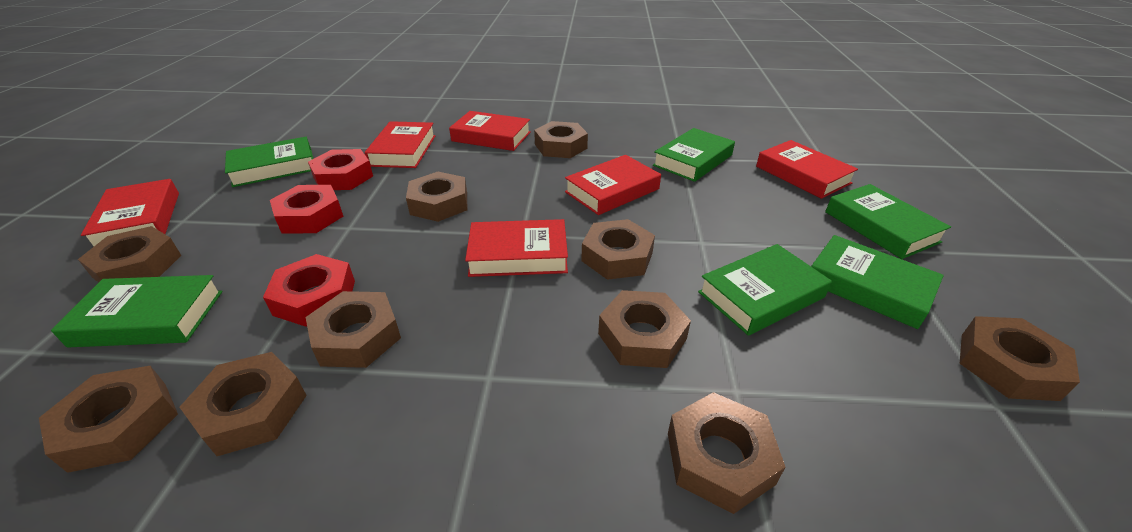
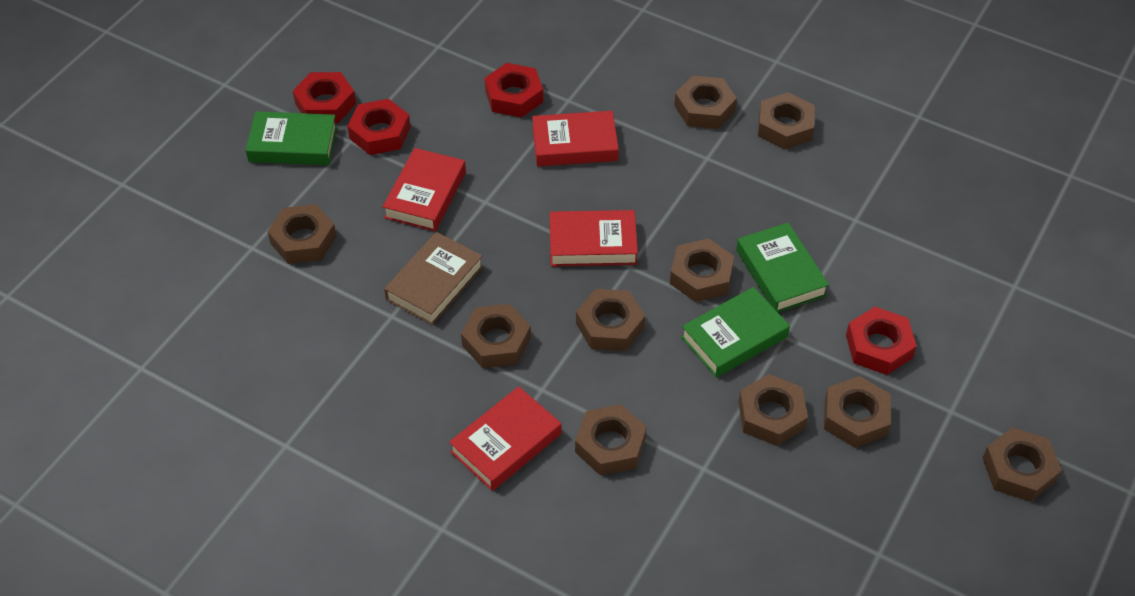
brown book: 0 -> 1
green book: 6 -> 3
red book: 6 -> 4
red nut: 3 -> 4

